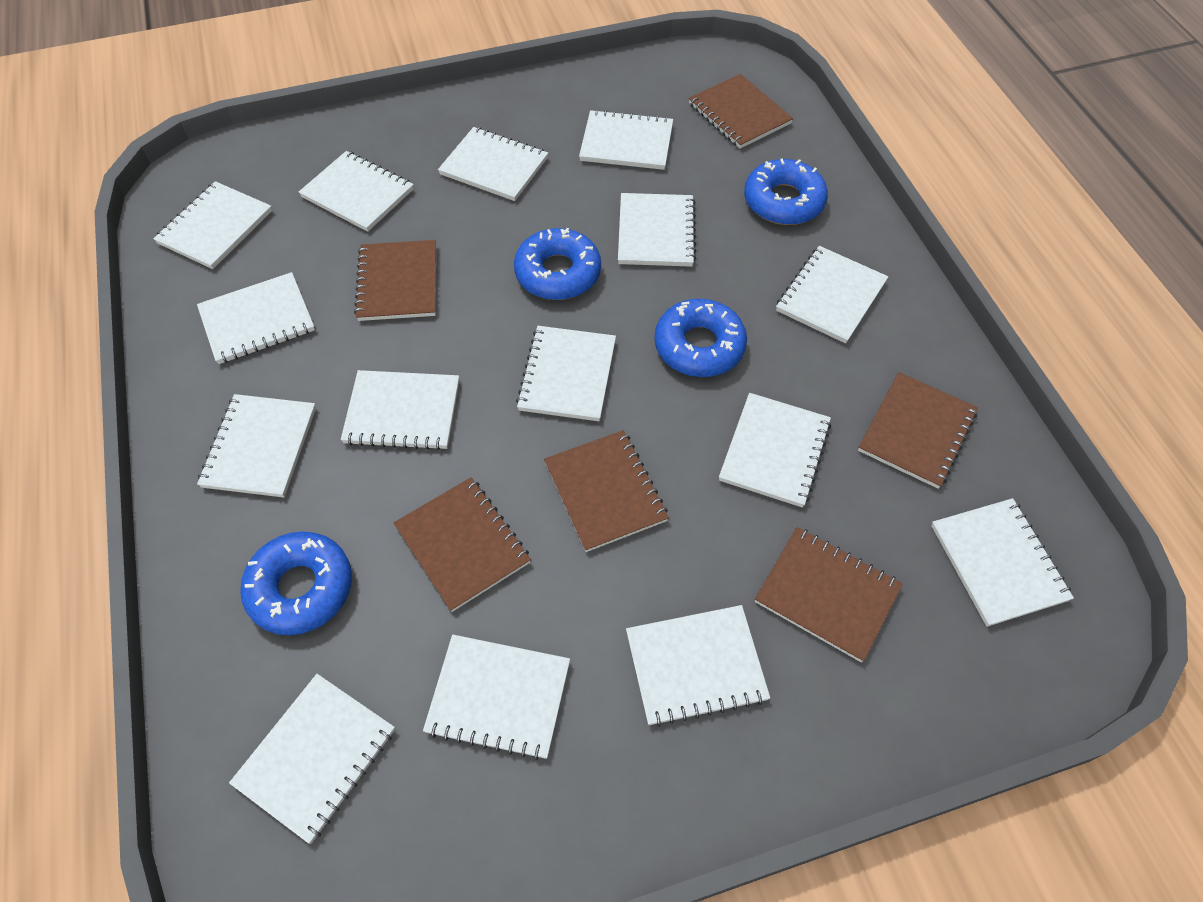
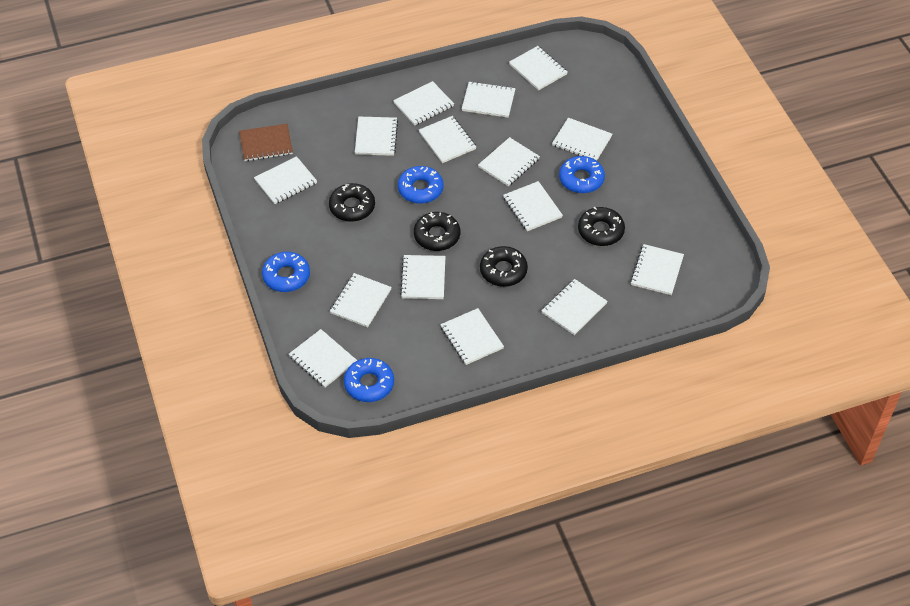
black donut: 0 -> 4
brown notebook: 6 -> 1

